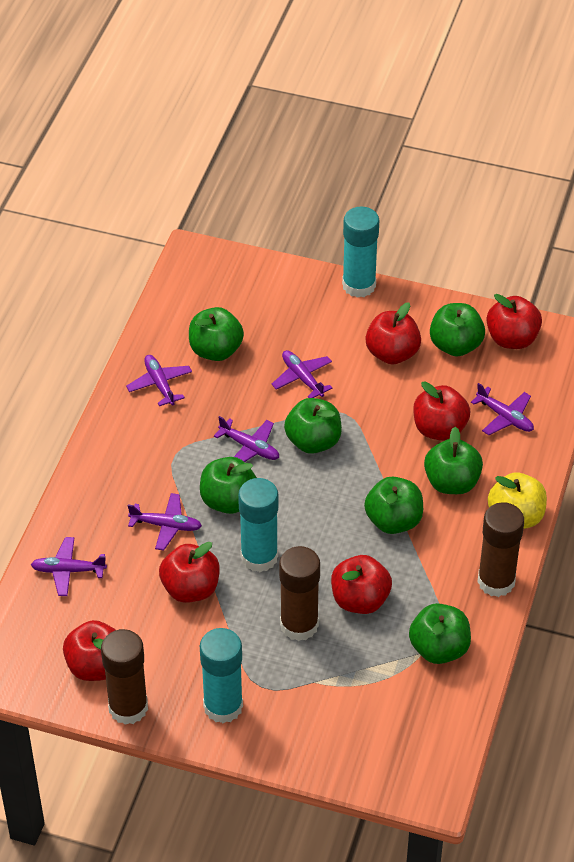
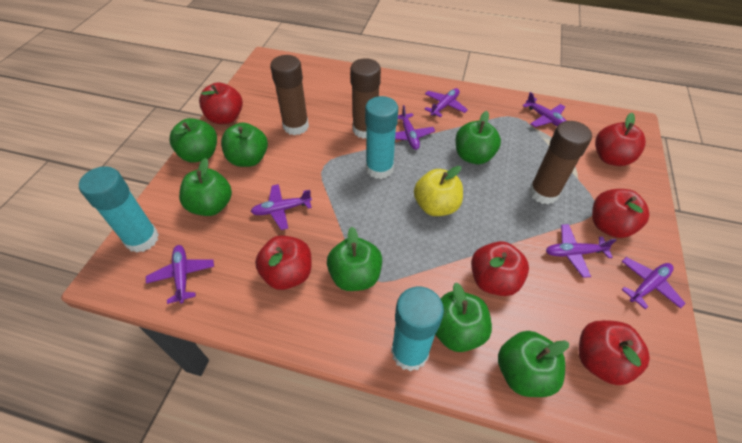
purple plane: 6 -> 7

